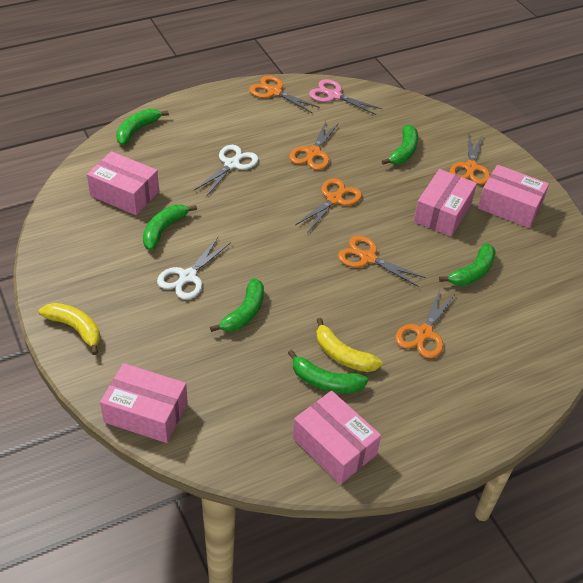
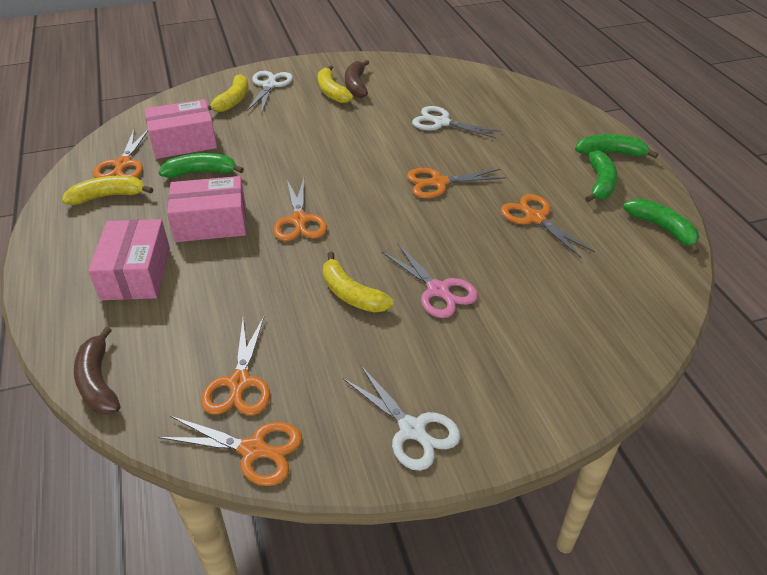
brown banana: 0 -> 2
green banana: 6 -> 4
pink box: 5 -> 3
white scissors: 2 -> 3
yellow banana: 2 -> 4

